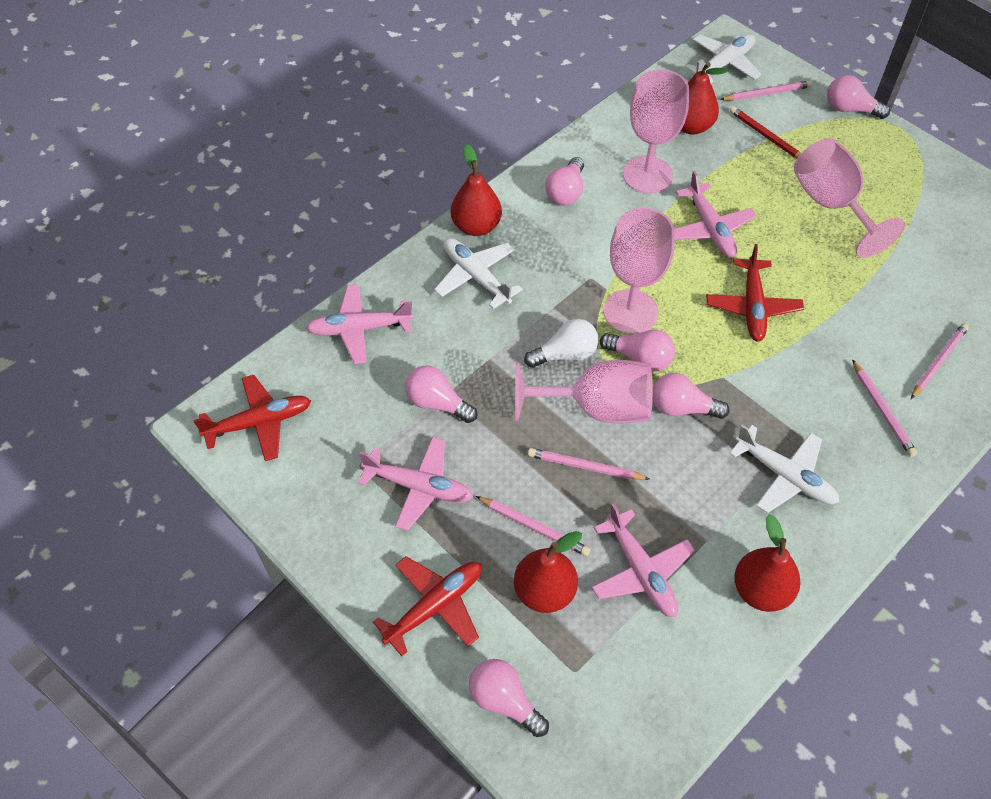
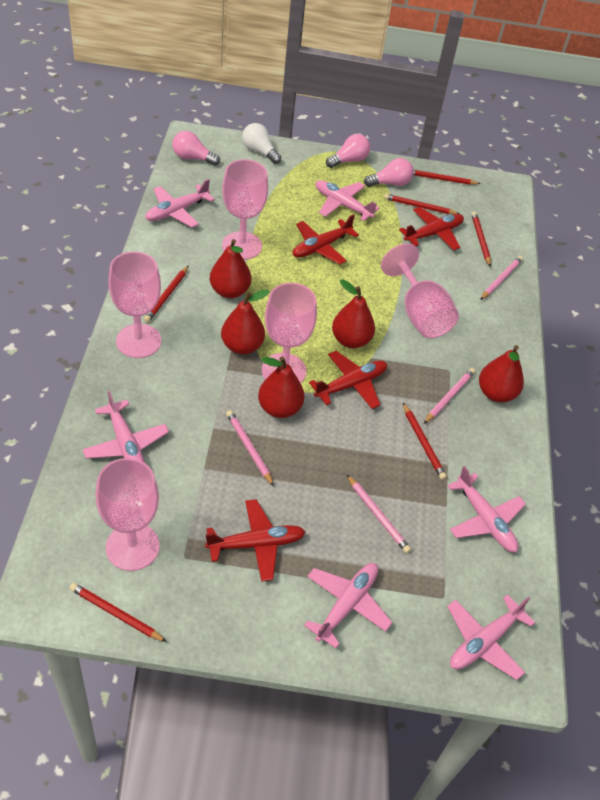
pink goblet: 4 -> 5
pink light bulb: 6 -> 3
pink pencil: 5 -> 4
pink plane: 4 -> 6
red pear: 4 -> 5
red pencil: 1 -> 6
red plane: 3 -> 4
white plane: 3 -> 0

